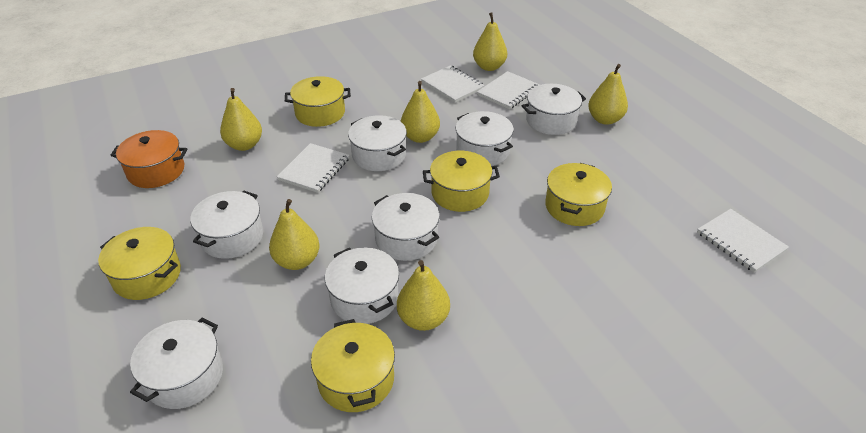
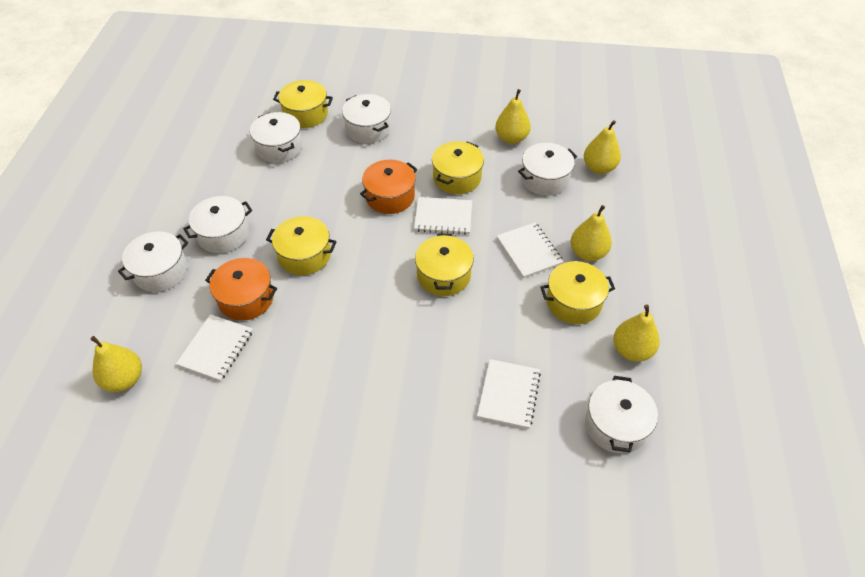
orange pot: 1 -> 2
white pot: 7 -> 6
yellow pear: 6 -> 5

